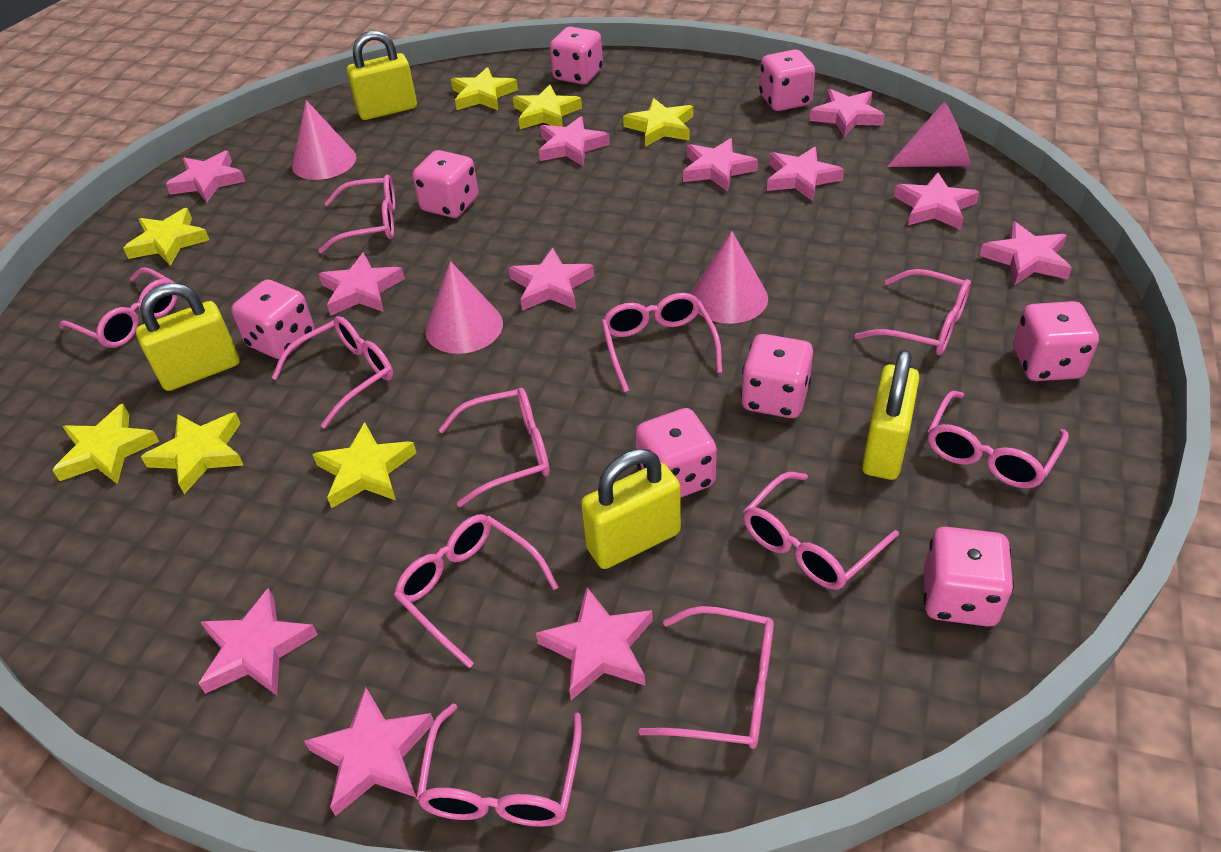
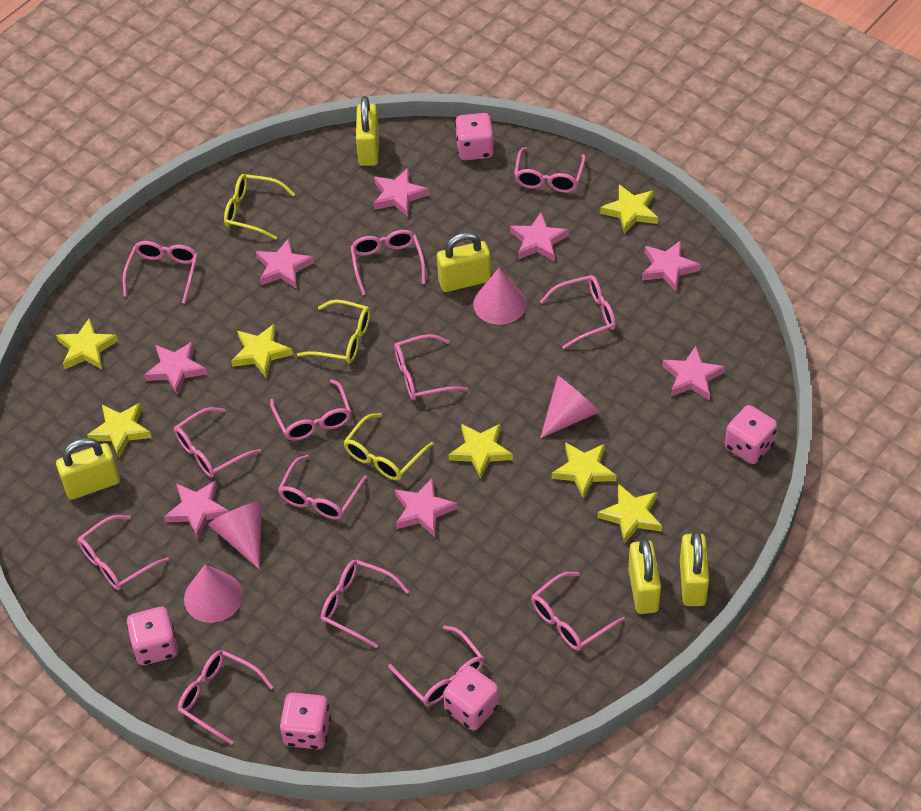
pink dice: 8 -> 5
pink glasses: 11 -> 13
pink star: 12 -> 8
yellow glasses: 0 -> 3
yellow padlock: 4 -> 5

